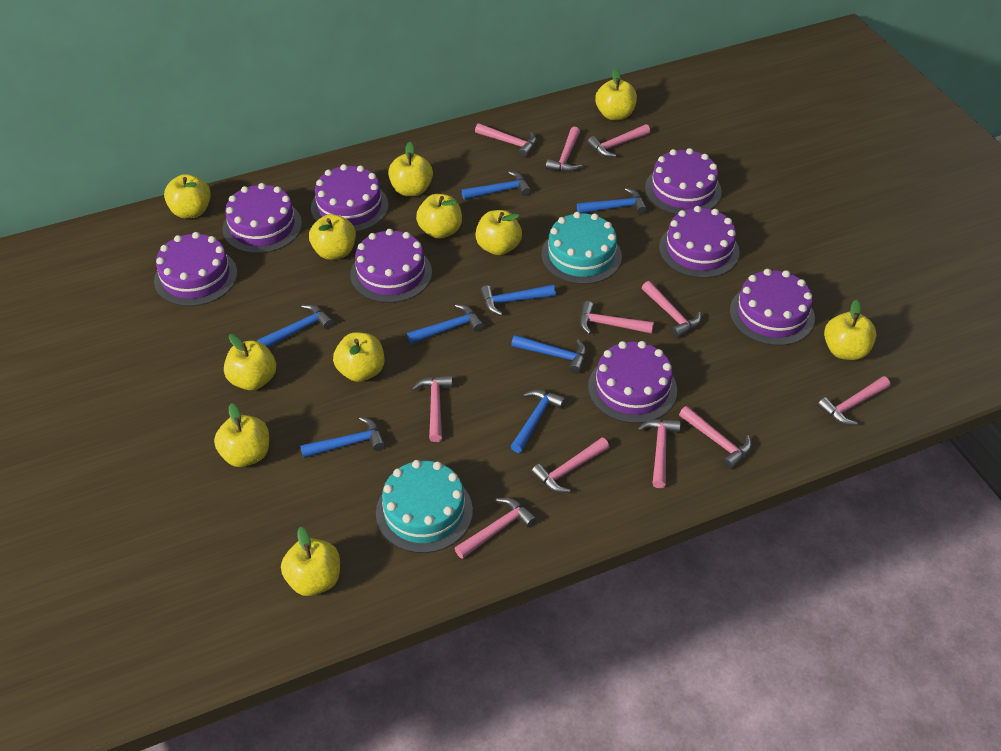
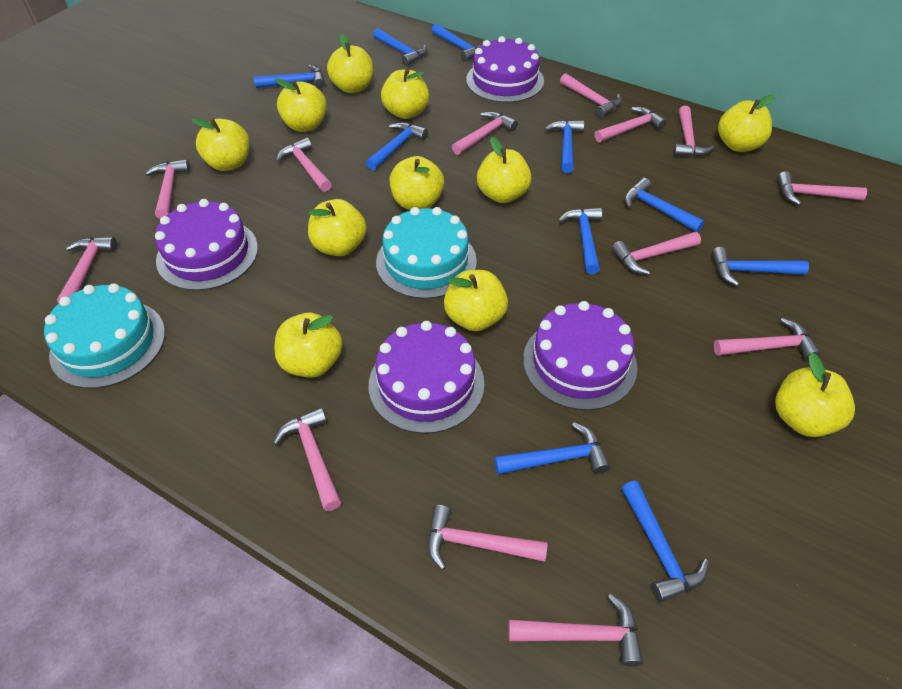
blue hammer: 8 -> 10
pink hammer: 11 -> 13
purple cake: 8 -> 4

